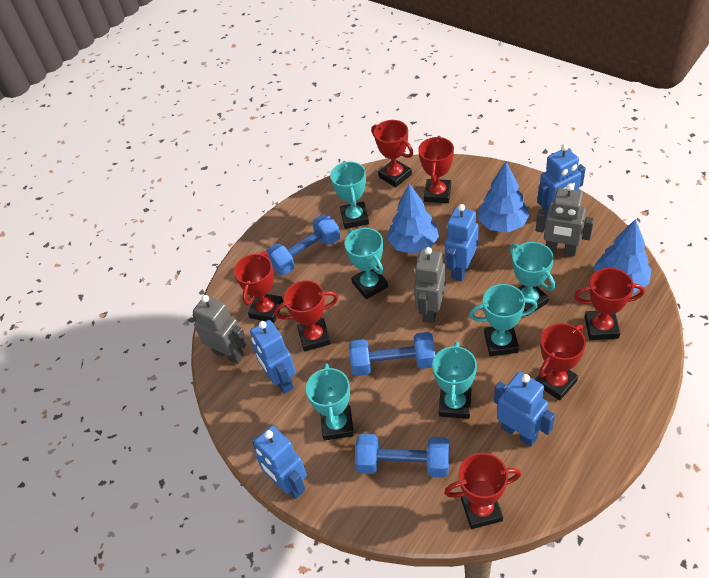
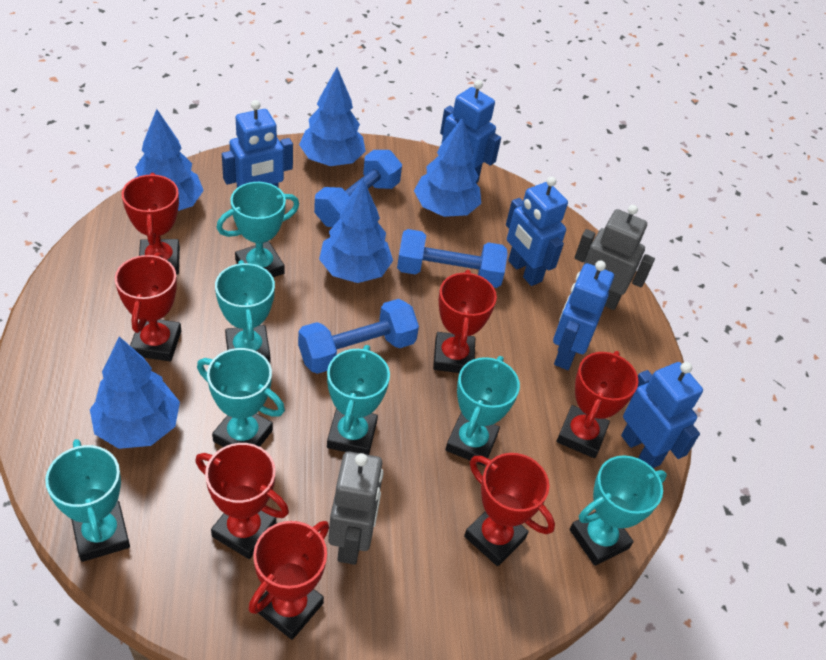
blue tree: 3 -> 5
grey robot: 3 -> 2
turquoise trophy: 6 -> 7

